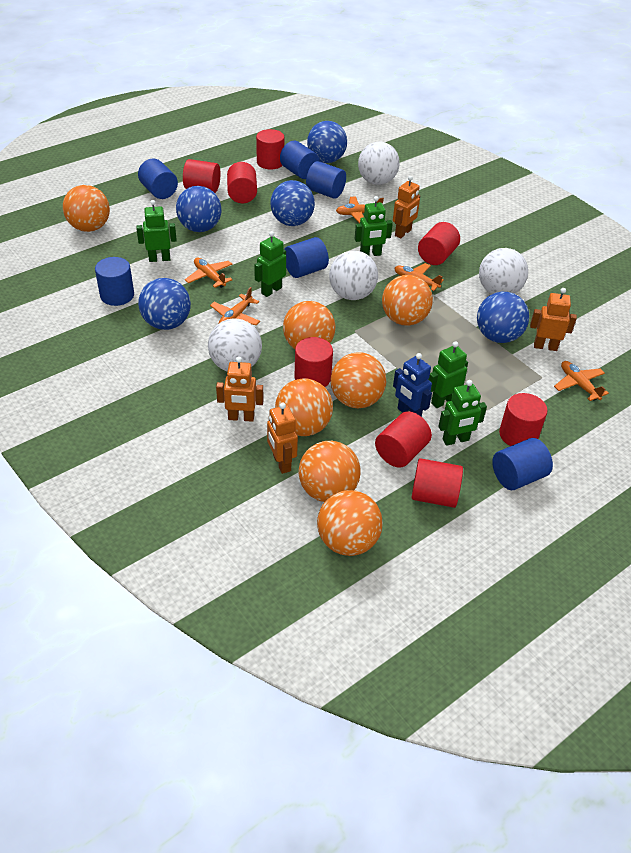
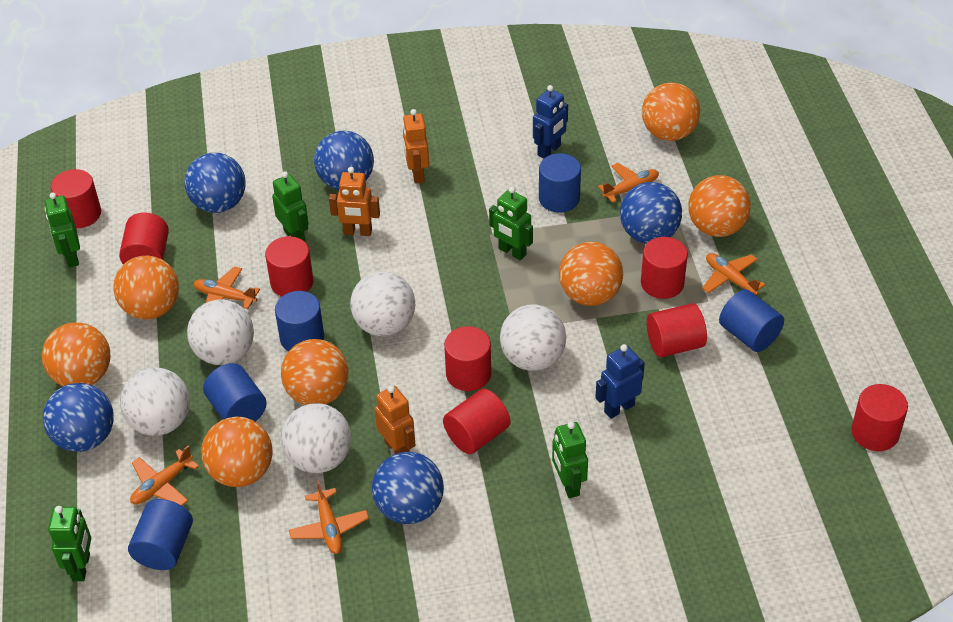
blue cylinder: 6 -> 5
blue robot: 1 -> 2
orange robot: 4 -> 3
white ball: 4 -> 5

